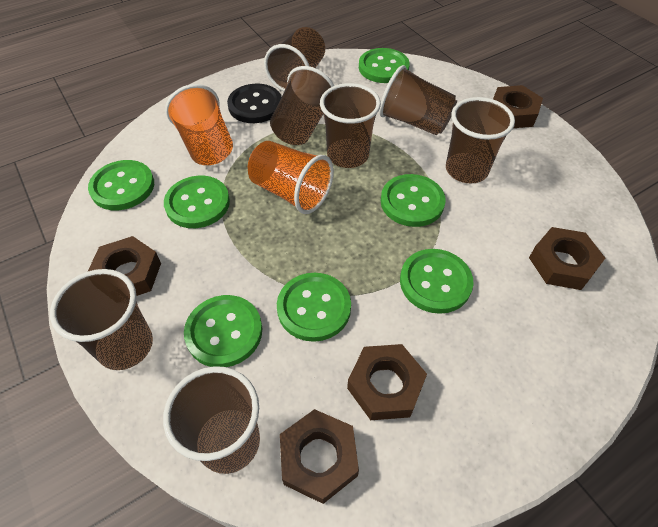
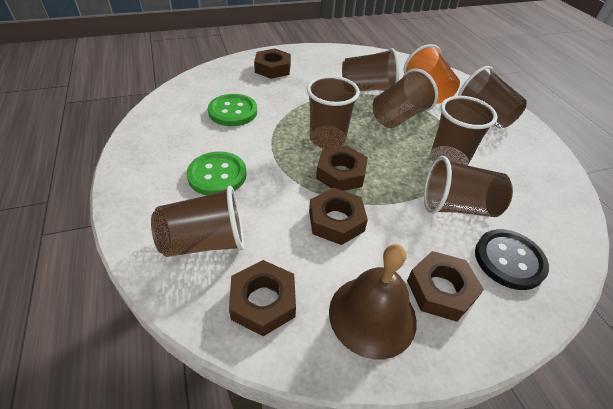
brown bell: 0 -> 1
green button: 7 -> 2
orange cup: 2 -> 1

